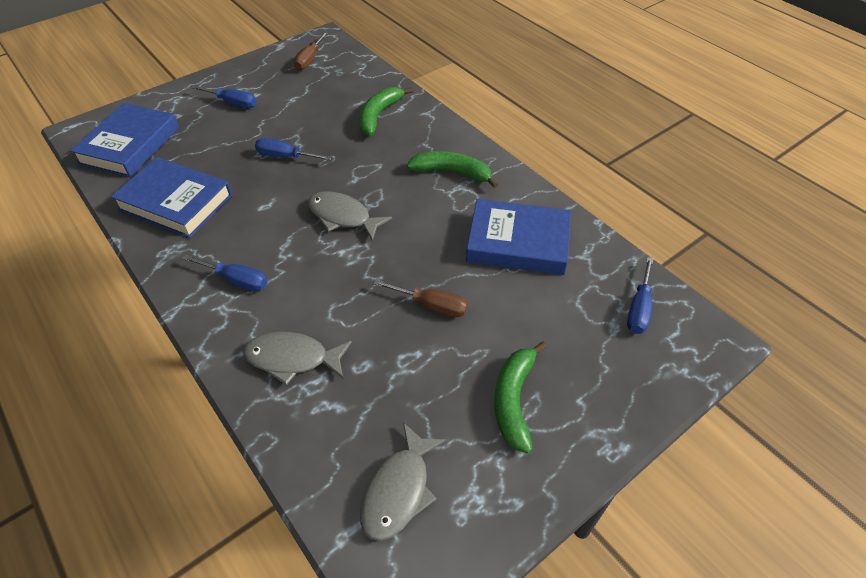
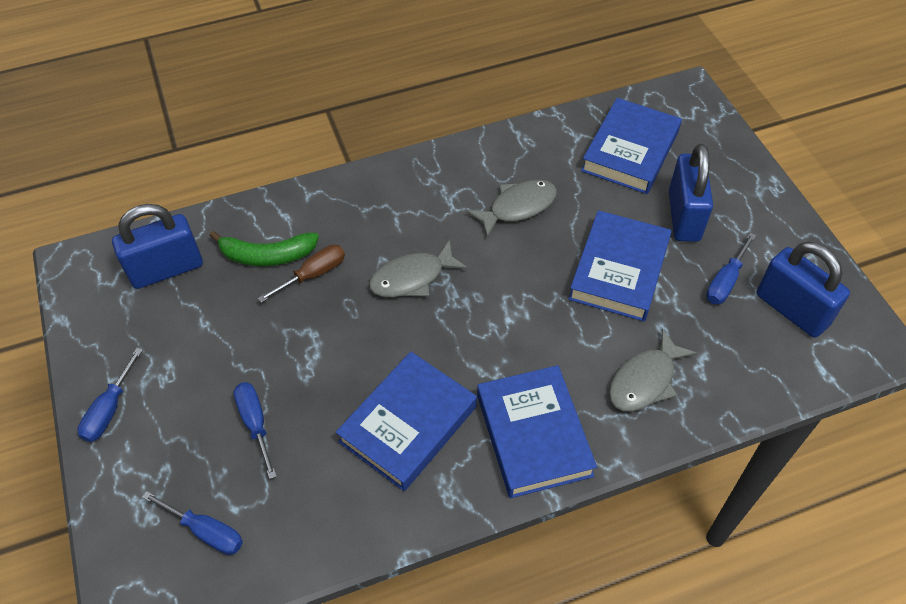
blue book: 3 -> 4
blue padlock: 0 -> 3
brown screwdriver: 2 -> 1
green banana: 3 -> 1

